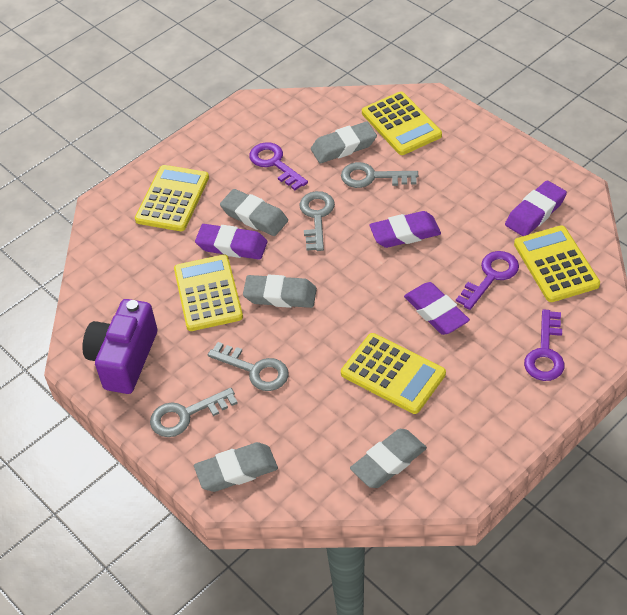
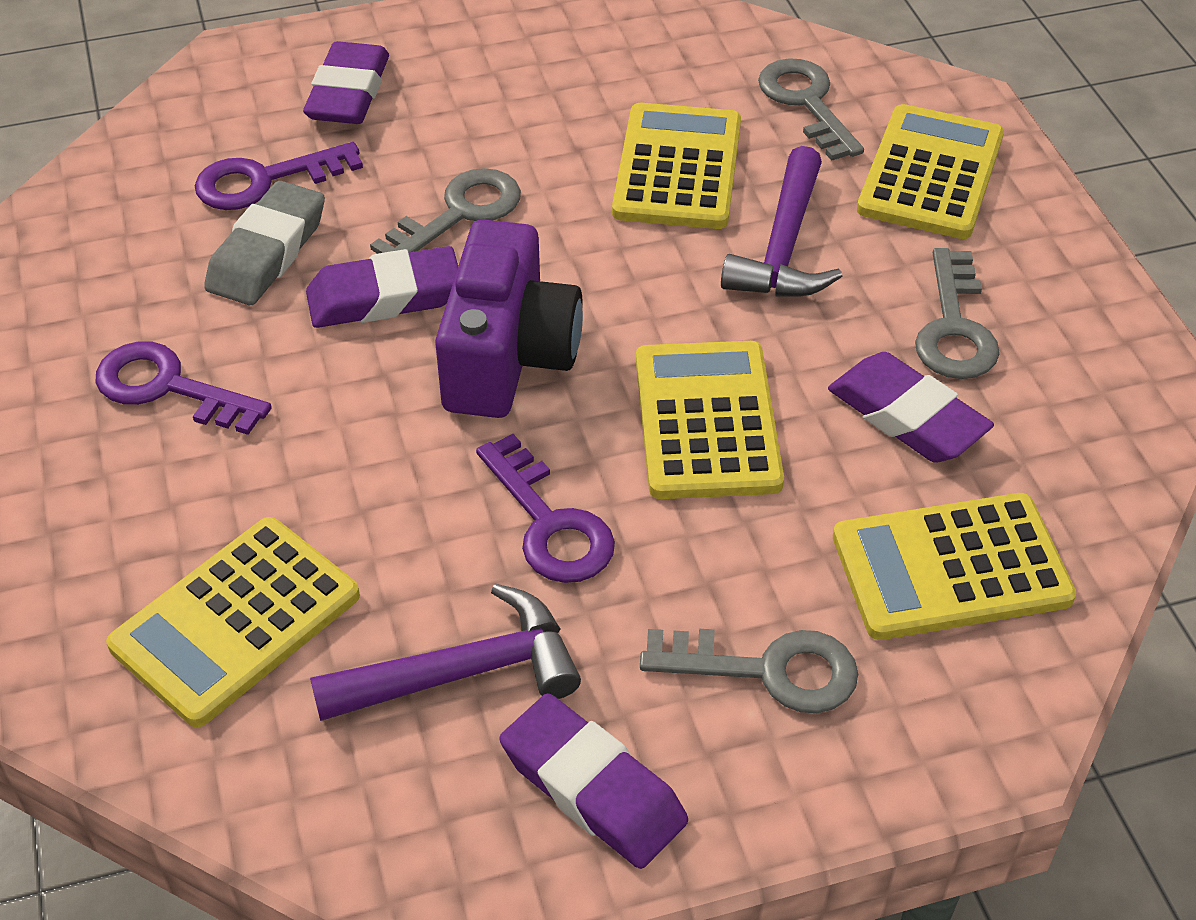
grey eraser: 5 -> 1
purple hammer: 0 -> 2

